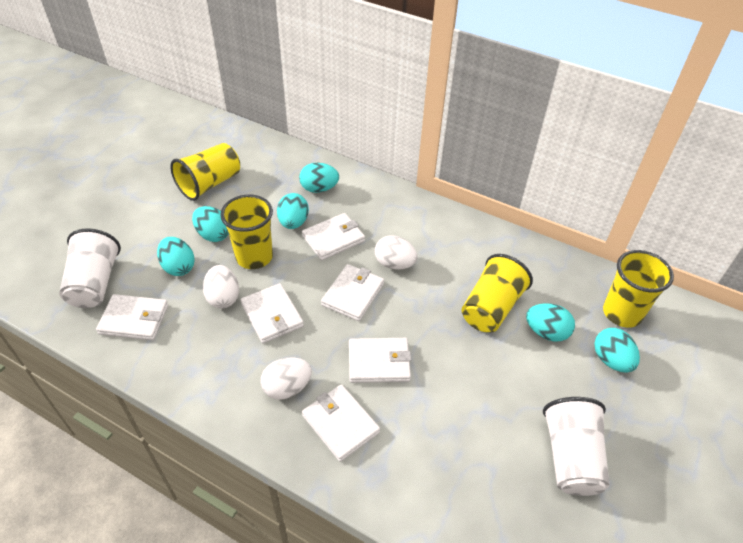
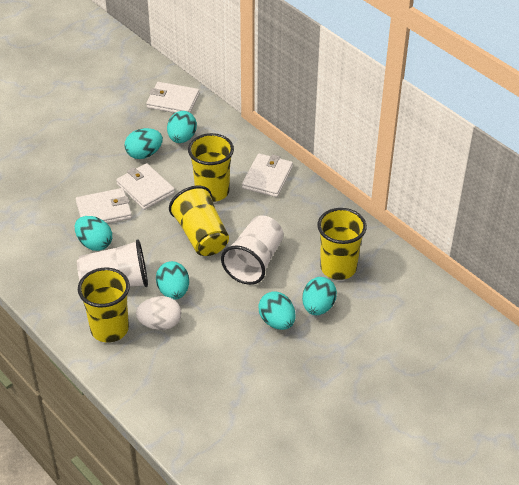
white egg: 3 -> 1
white wallet: 6 -> 4

